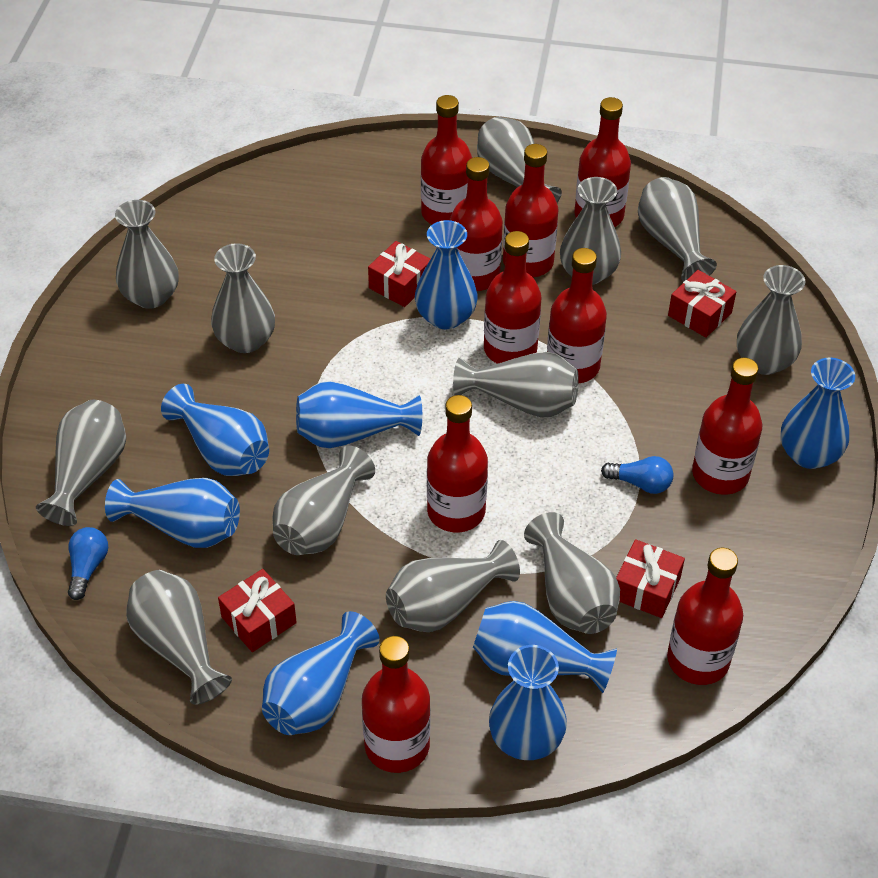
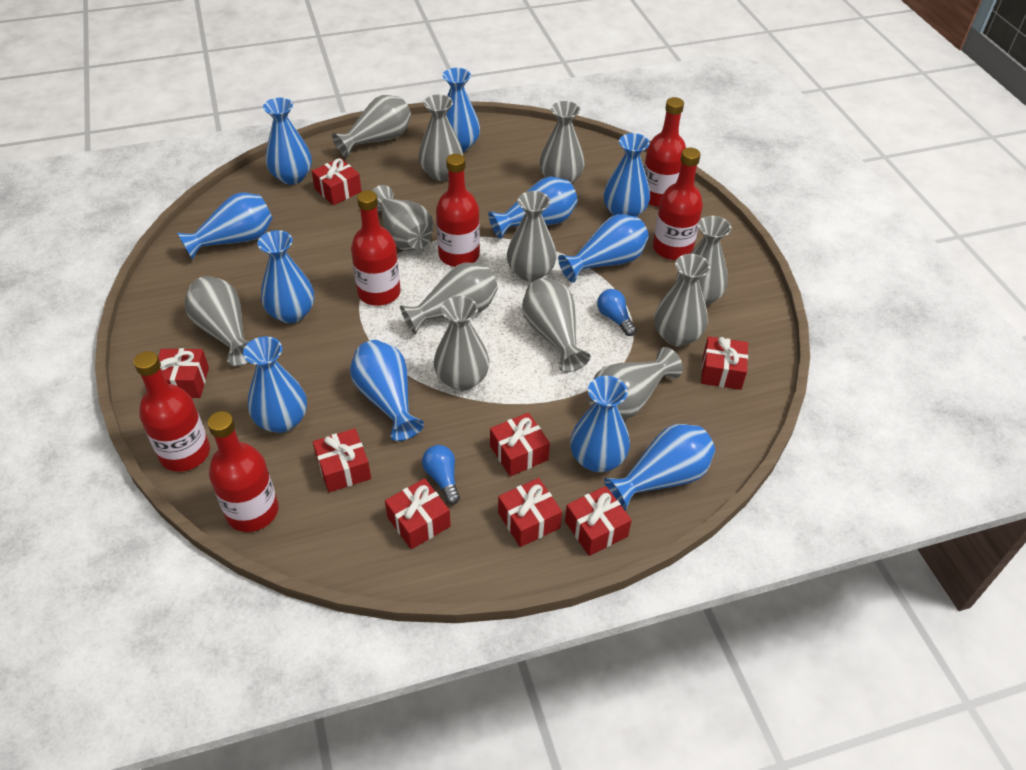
blue vase: 8 -> 11
red bottle: 10 -> 6
red gift: 4 -> 8

